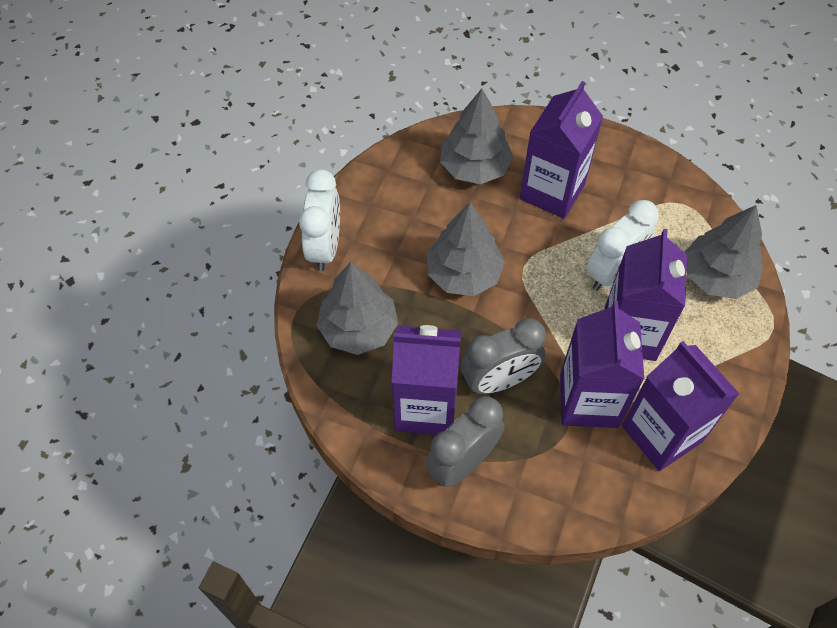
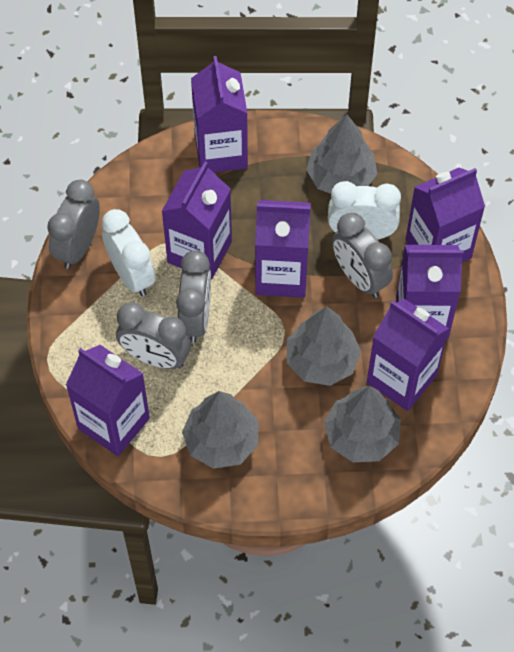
grey clock: 2 -> 4
purple carton: 5 -> 7

